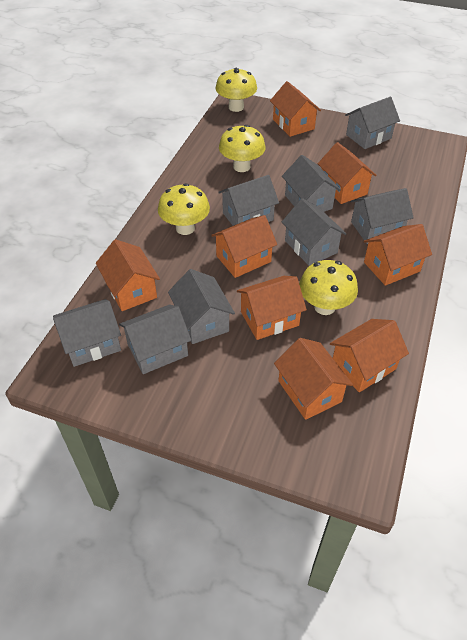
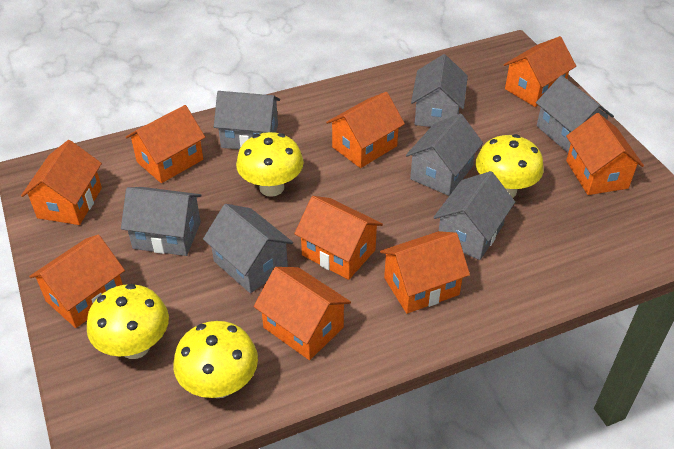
grey house: 8 -> 7
orange house: 8 -> 9

